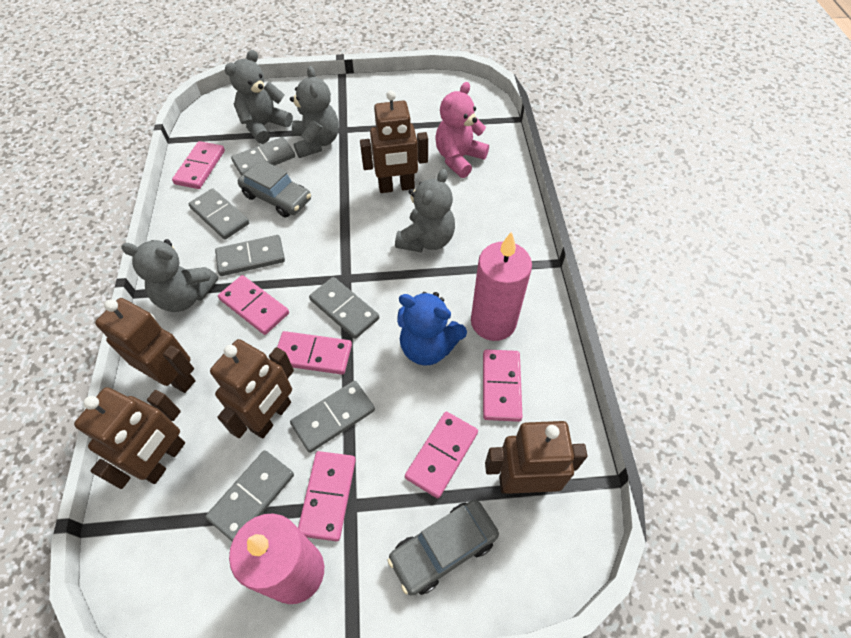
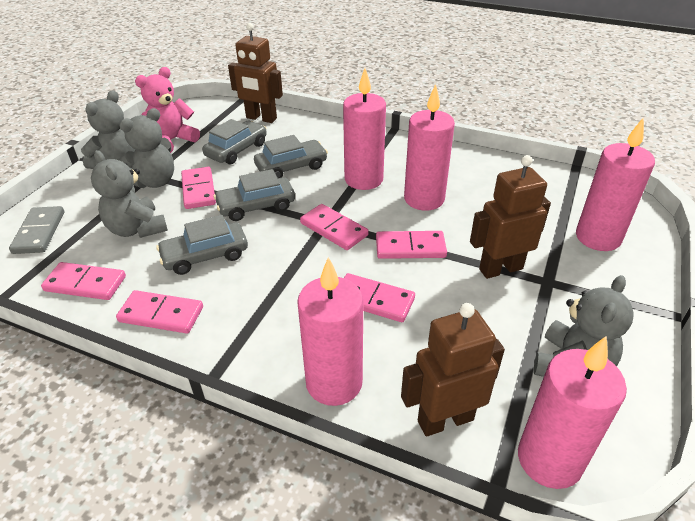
blue teddy bear: 1 -> 0
brown robot: 5 -> 3
grey car: 2 -> 4
grey domino: 6 -> 1
pink candle: 2 -> 5

